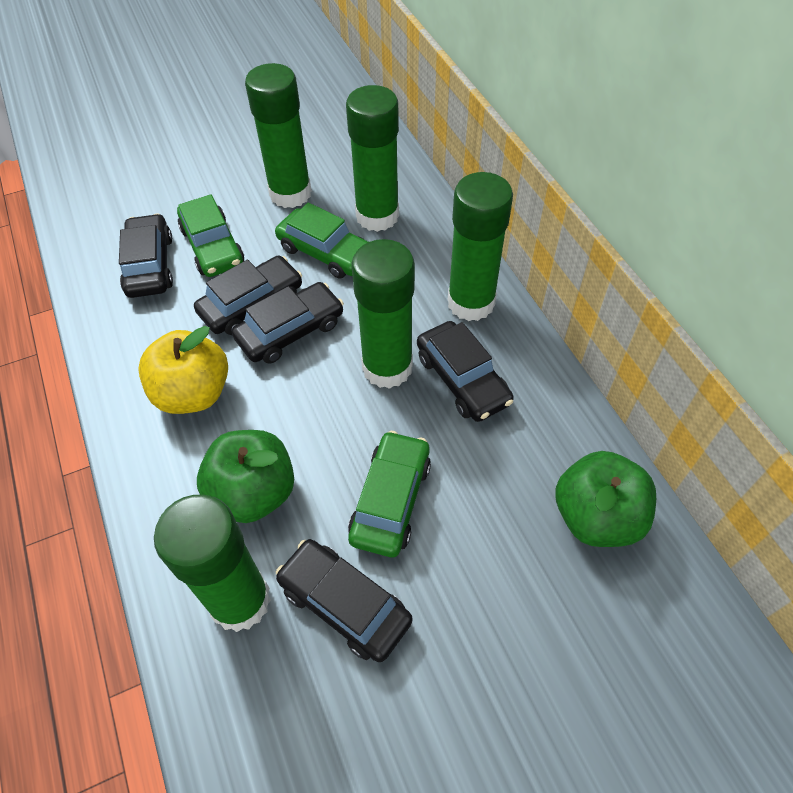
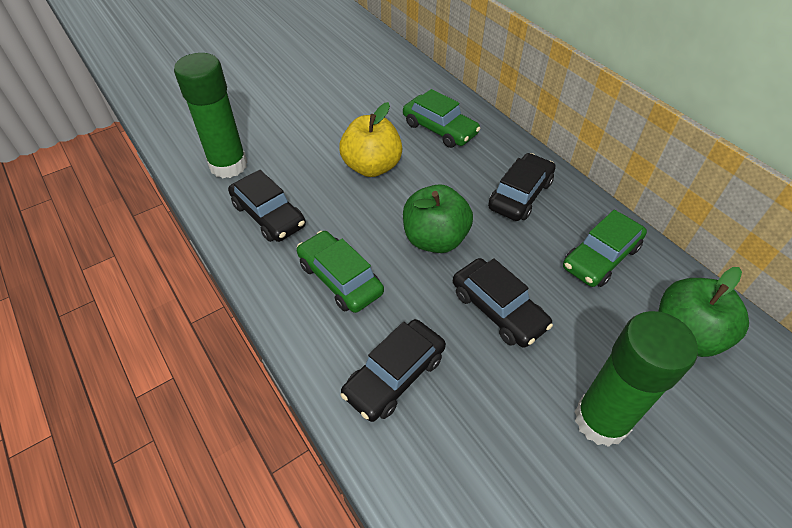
black car: 5 -> 4
green glue stick: 5 -> 2

